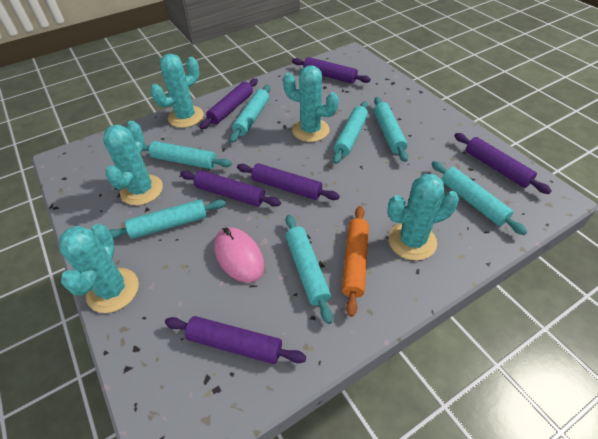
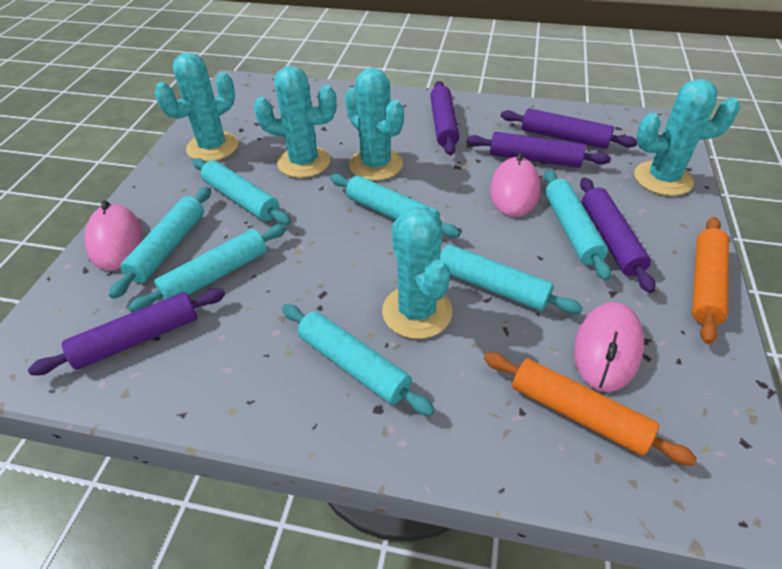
orange rolling pin: 1 -> 2
pink mouse: 1 -> 3
purple rolling pin: 6 -> 5

